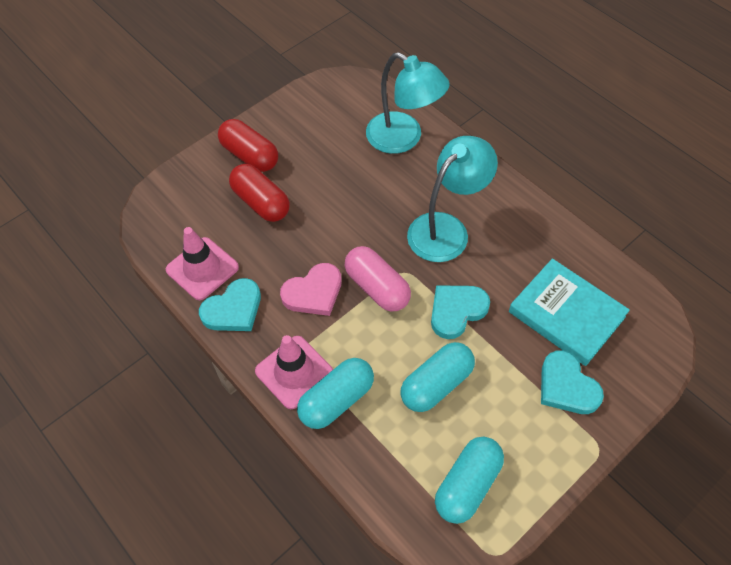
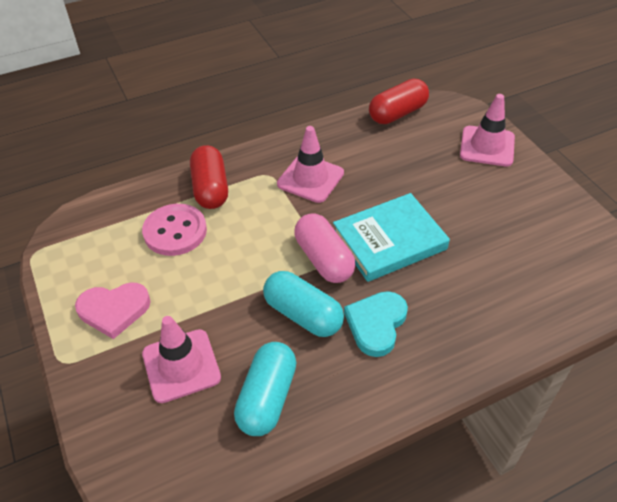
pink button: 0 -> 1
pink traffic cone: 2 -> 3
turquoise capsule: 3 -> 2
turquoise heart: 3 -> 1
turquoise lamp: 2 -> 0

